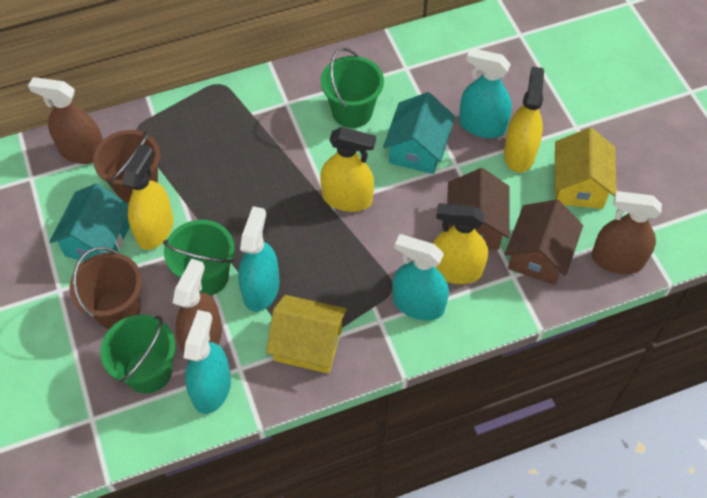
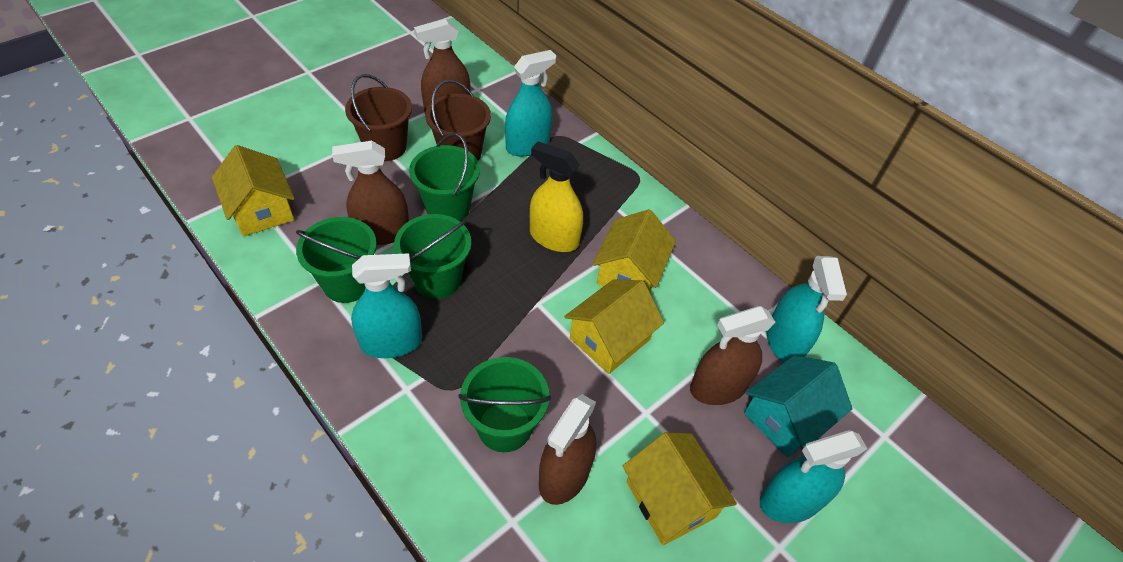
brown house: 2 -> 0
brown spray bottle: 3 -> 4
green bucket: 3 -> 4
turquoise house: 2 -> 1
yellow house: 2 -> 4
yellow spray bottle: 4 -> 1

